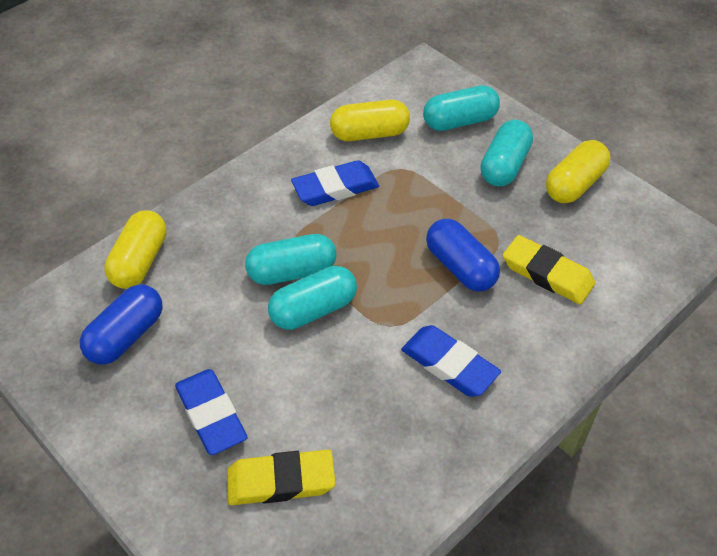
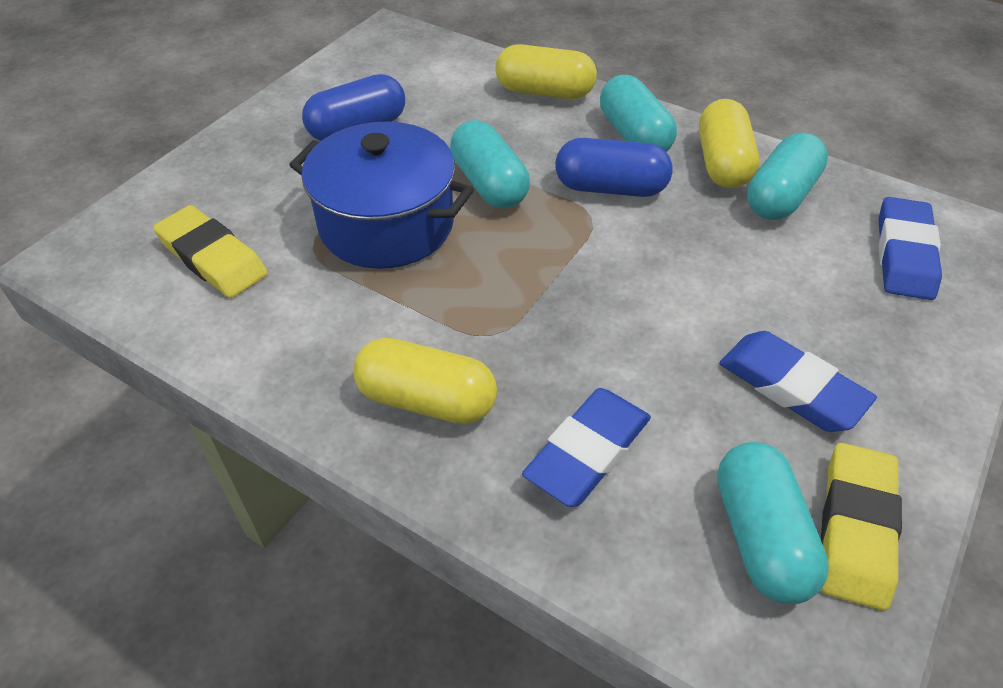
blue pot: 0 -> 1

